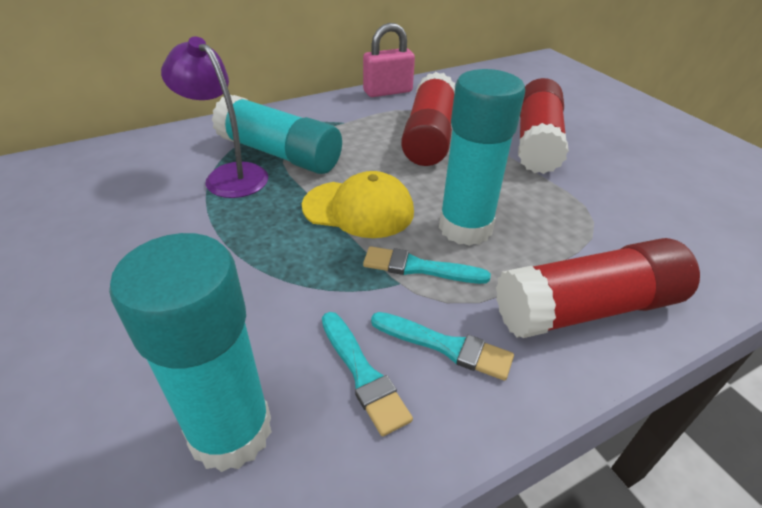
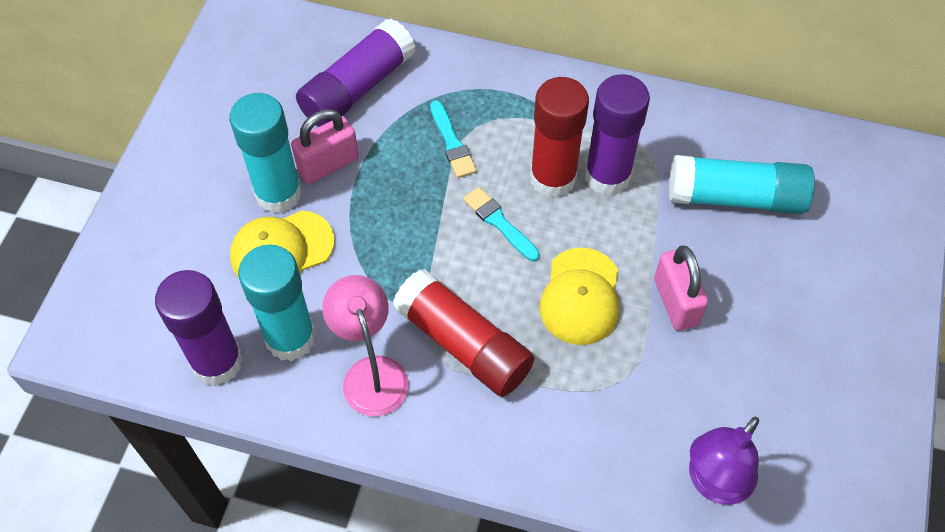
pink lamp: 0 -> 1
pink padlock: 1 -> 2
purple glue stick: 0 -> 3
red glue stick: 3 -> 2
turquoise brush: 3 -> 2
yellow cap: 1 -> 2

